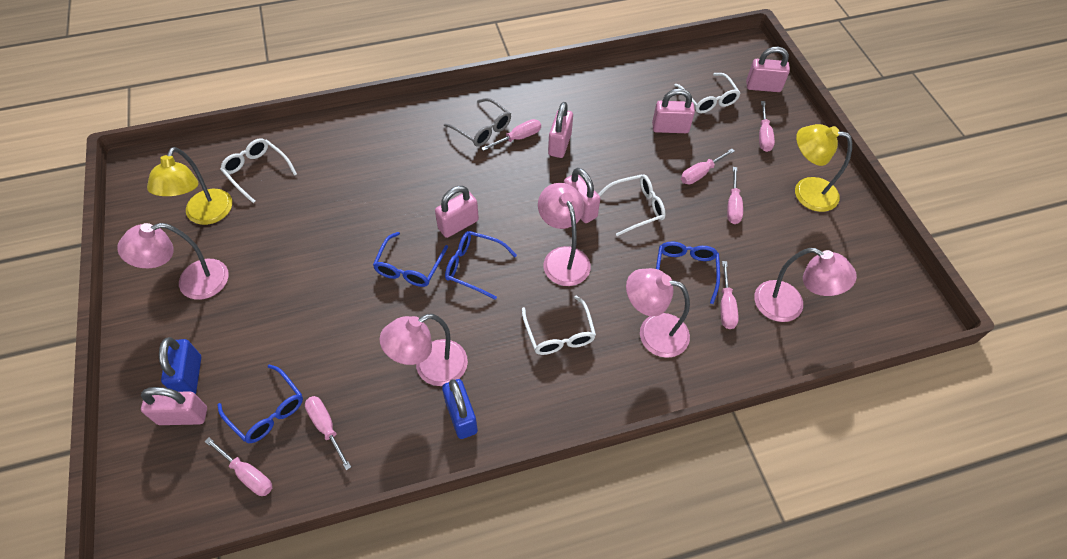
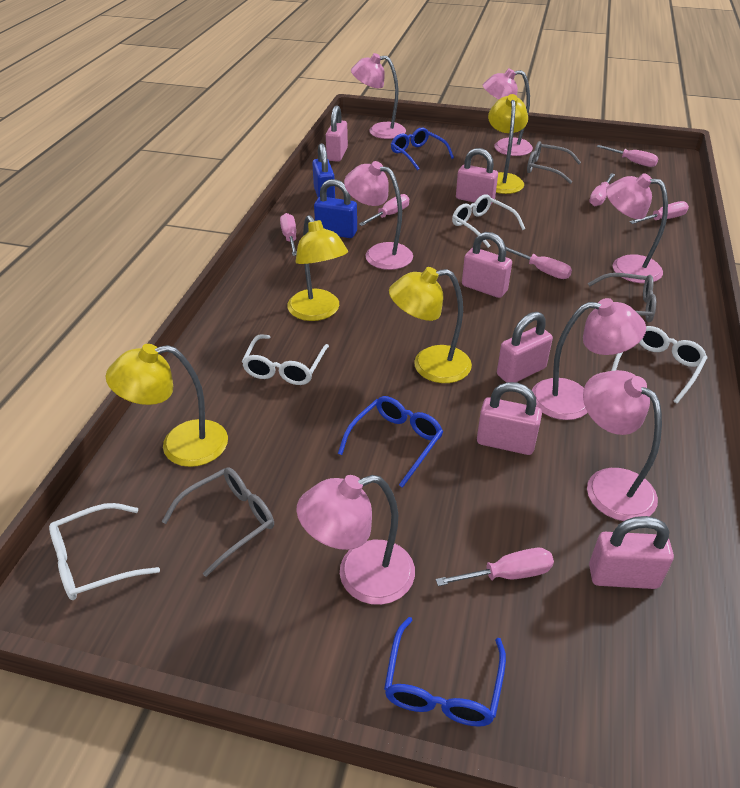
blue glasses: 4 -> 3
grey glasses: 1 -> 3
pink lamp: 5 -> 7
yellow lamp: 2 -> 4

